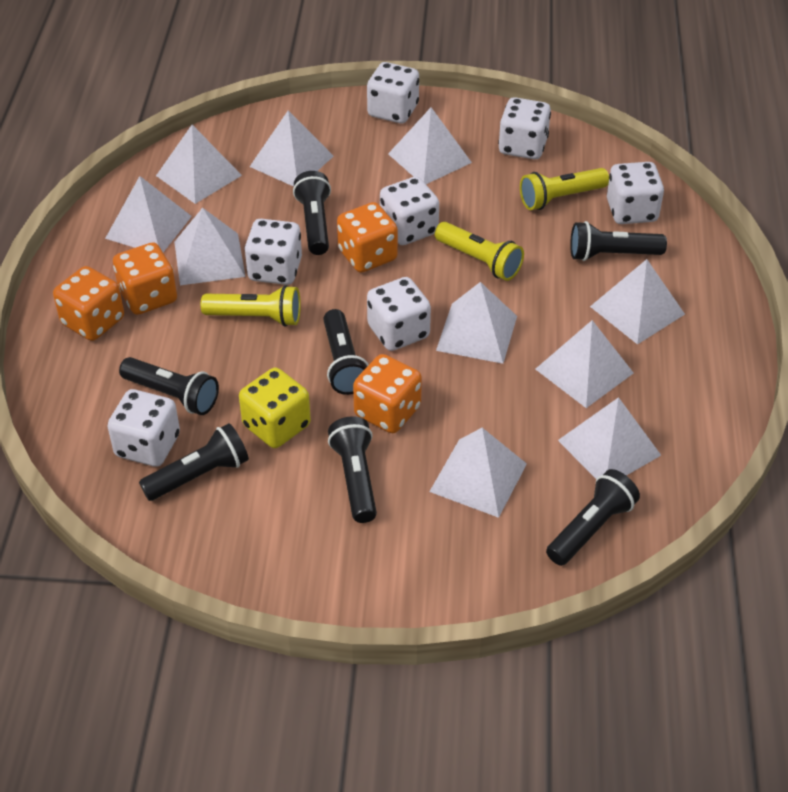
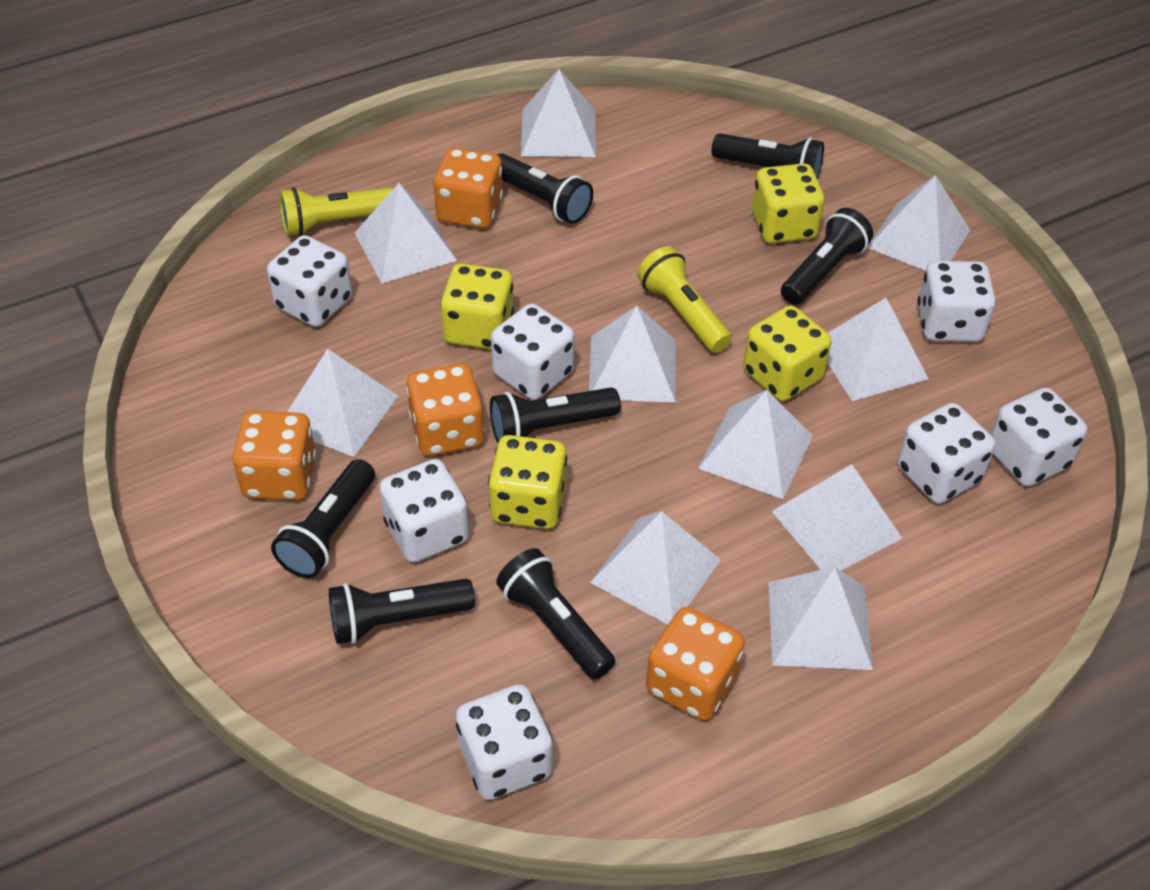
yellow dice: 1 -> 4
yellow flashlight: 3 -> 2

